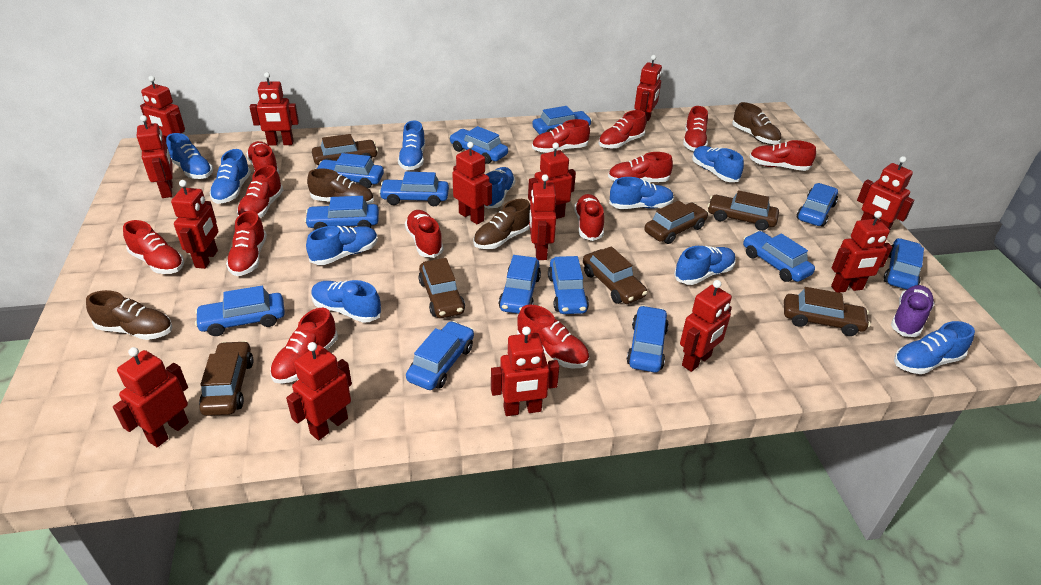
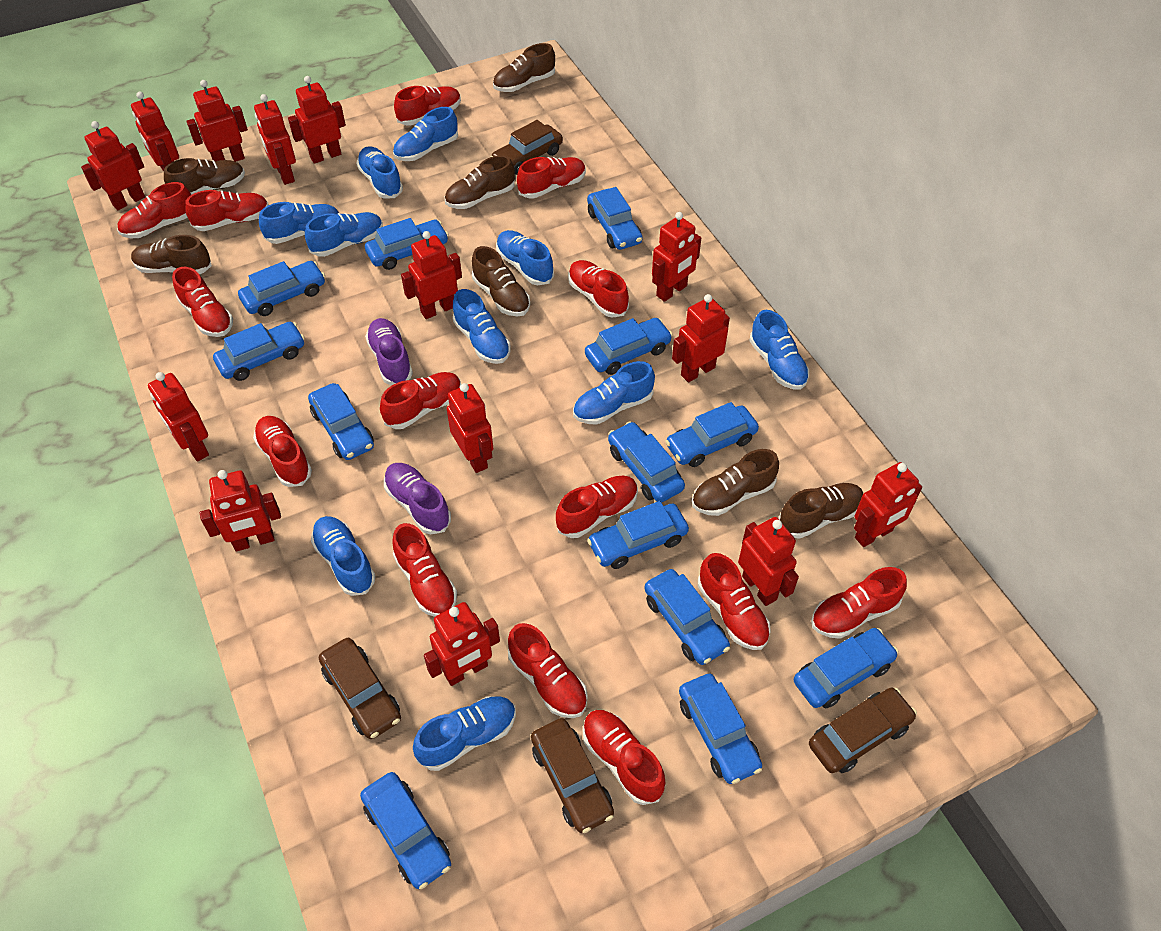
brown car: 7 -> 4
brown shoe: 4 -> 7
purple shoe: 1 -> 2
red shoe: 13 -> 14

